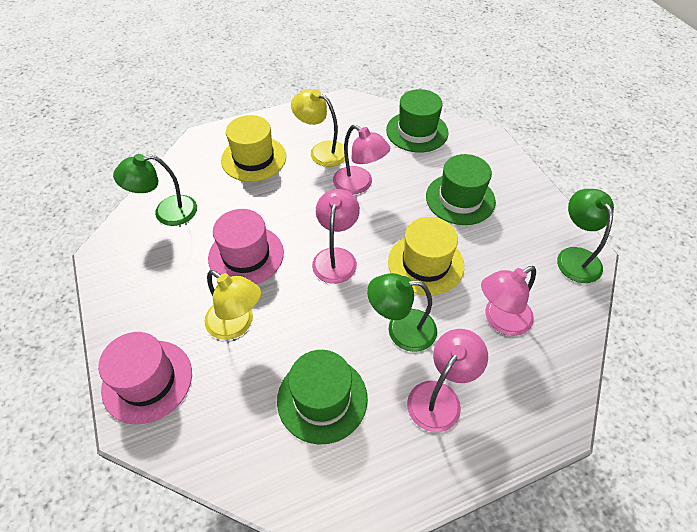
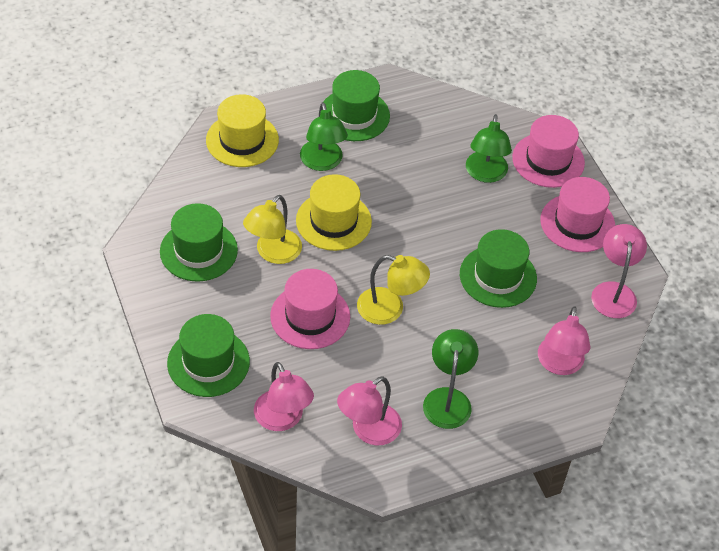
green hat: 3 -> 4
pink hat: 2 -> 3

